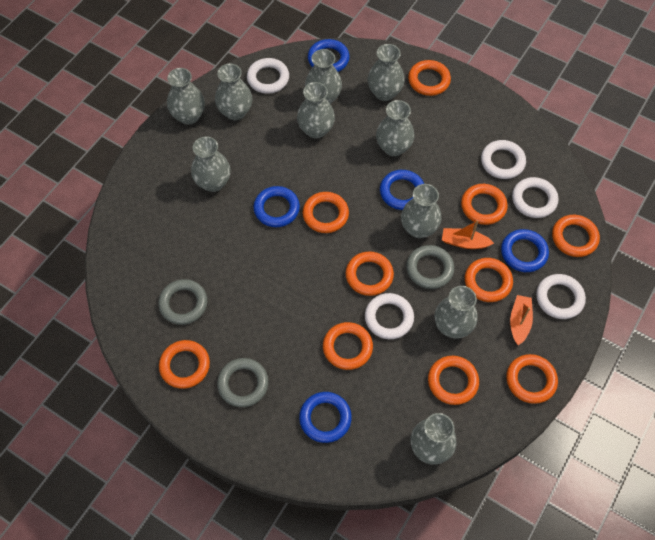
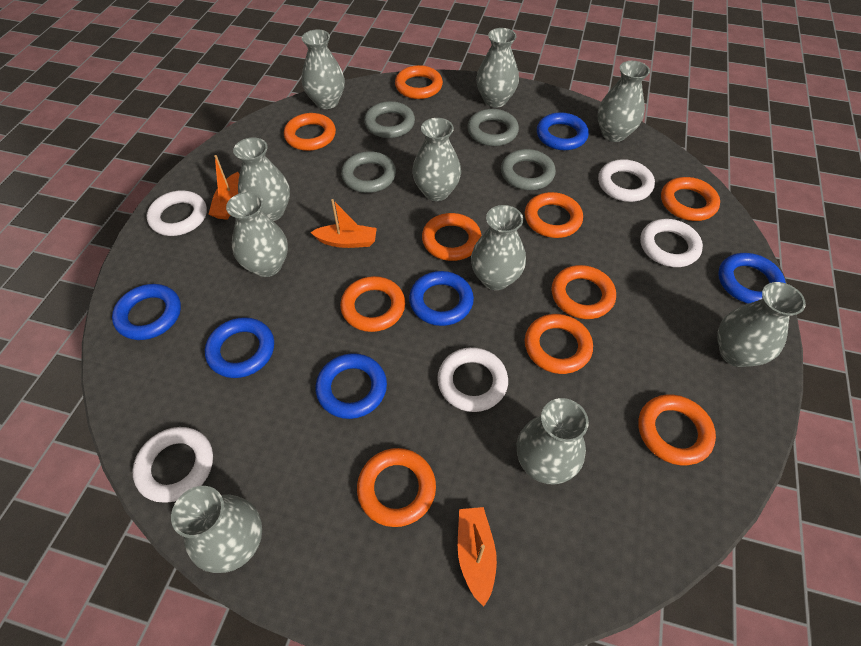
blue ring: 5 -> 6
grey ring: 3 -> 4
orange boat: 2 -> 3

